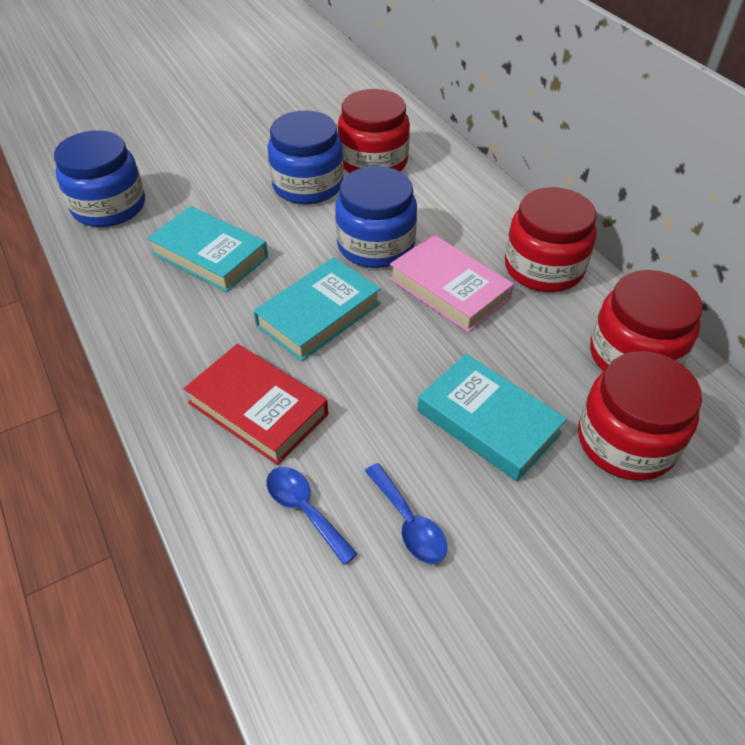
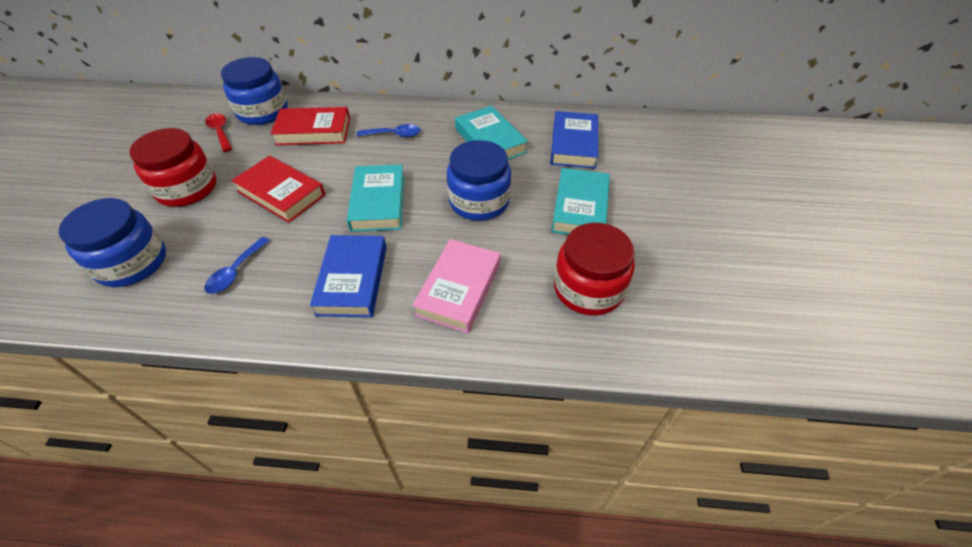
blue book: 0 -> 2
red book: 1 -> 2
red jar: 4 -> 2
red spoon: 0 -> 1

